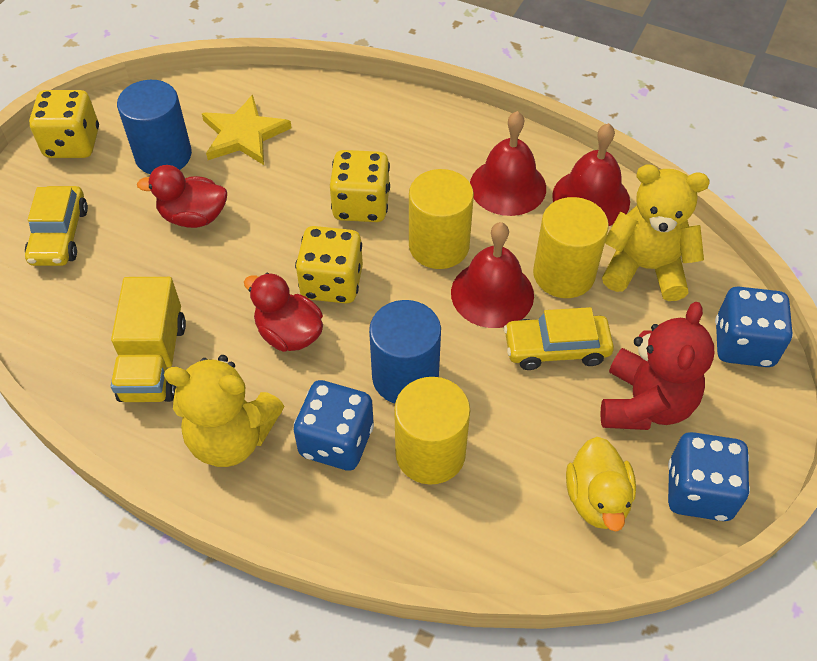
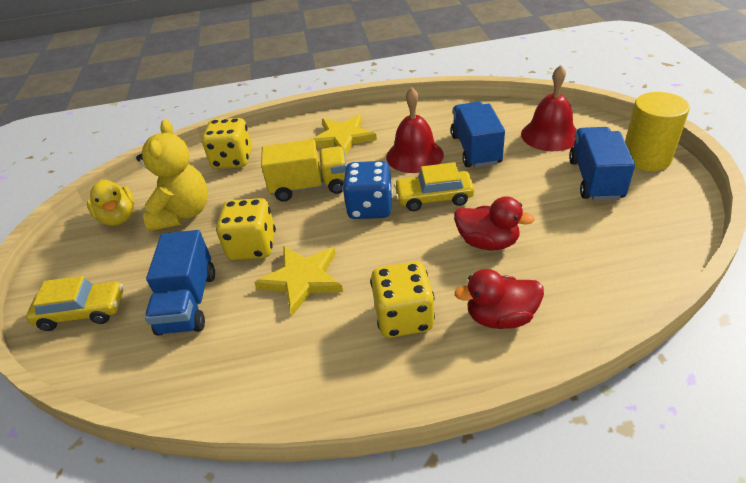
blue cylinder: 2 -> 0
blue dice: 3 -> 1
blue truck: 0 -> 3
red bell: 3 -> 2
red teddy bear: 1 -> 0
yellow cylinder: 3 -> 1
yellow star: 1 -> 2
yellow teddy bear: 2 -> 1

